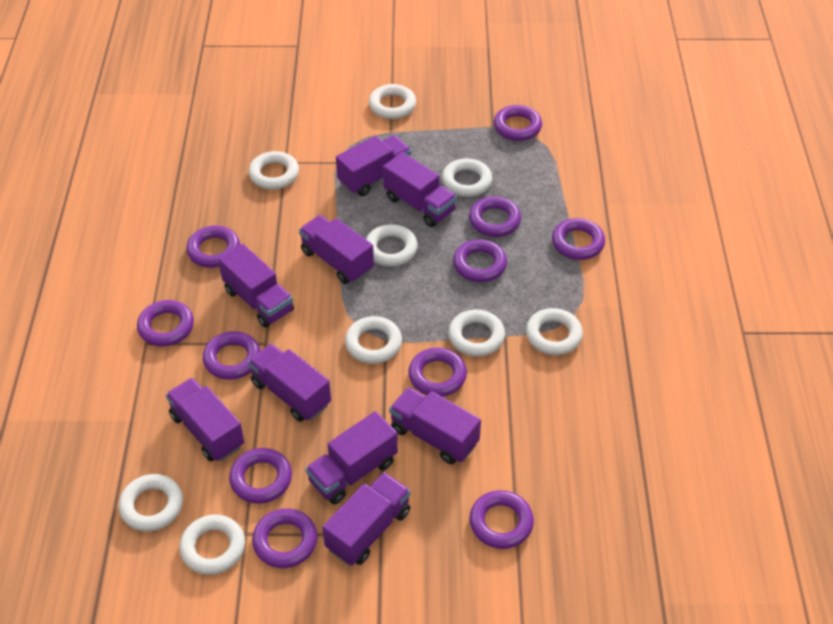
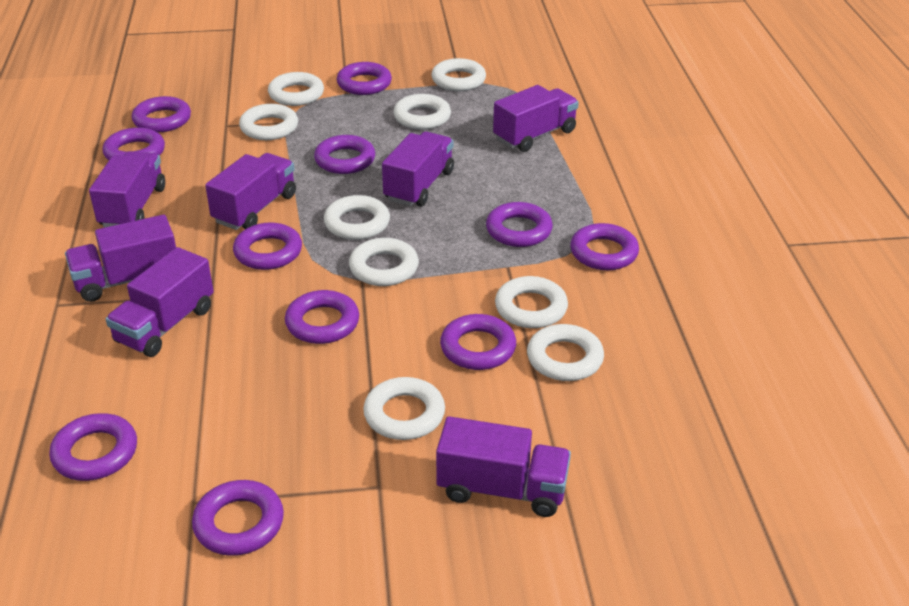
purple truck: 9 -> 7

